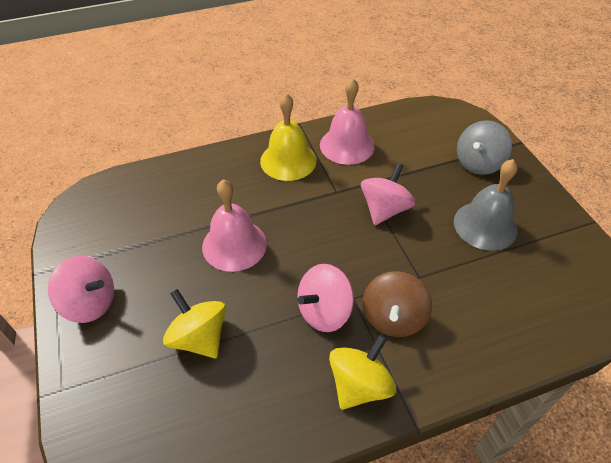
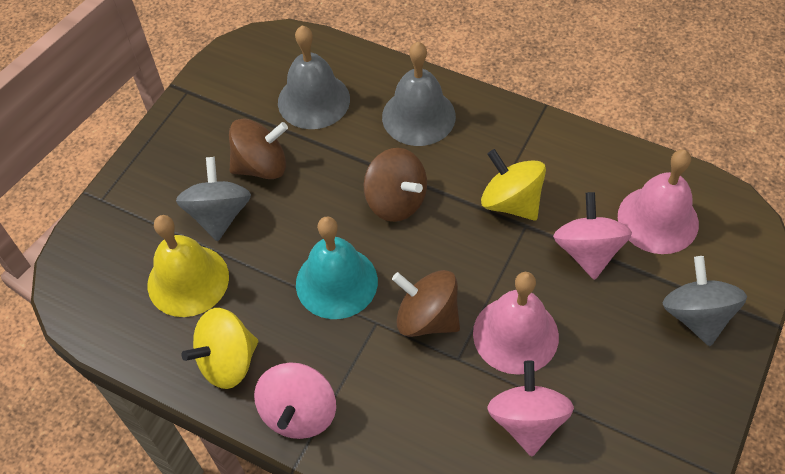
brown spinning top: 1 -> 3
grey bell: 1 -> 2
grey spinning top: 1 -> 2
turquoise bell: 0 -> 1

